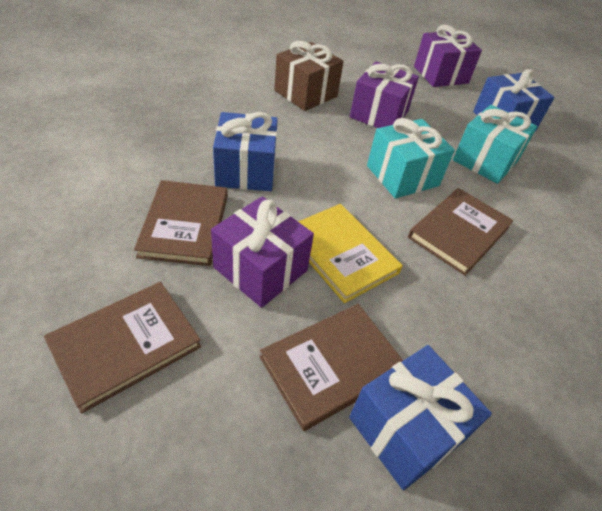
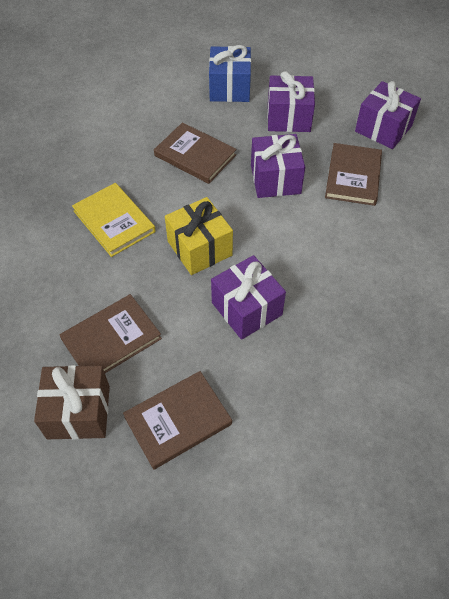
blue gift: 3 -> 1
purple gift: 3 -> 4
turquoise gift: 2 -> 0
yellow gift: 0 -> 1

